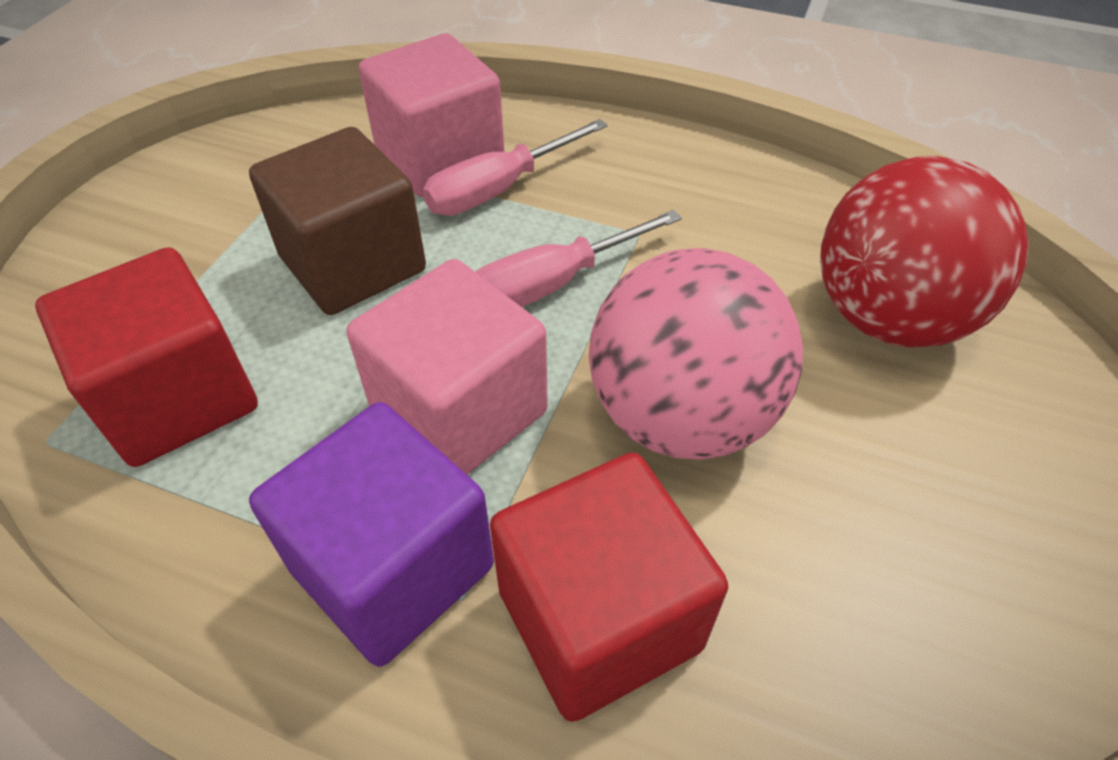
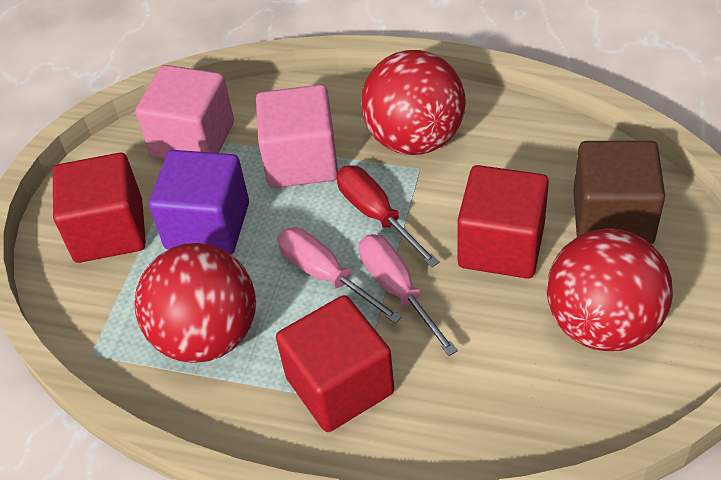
pink ball: 1 -> 0
red ball: 1 -> 3
red cube: 2 -> 3
red screwdriver: 0 -> 1

